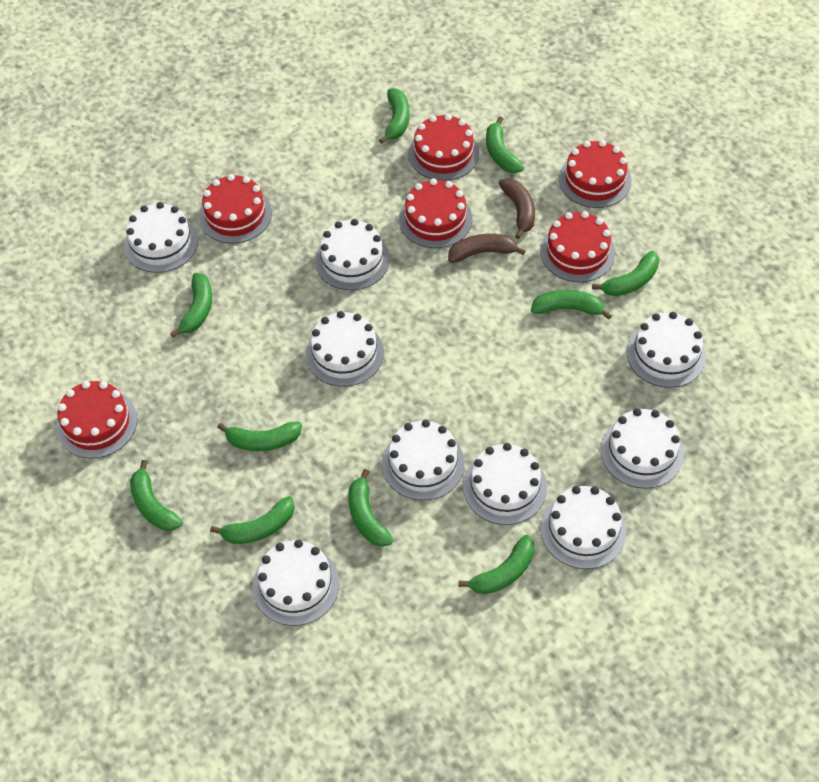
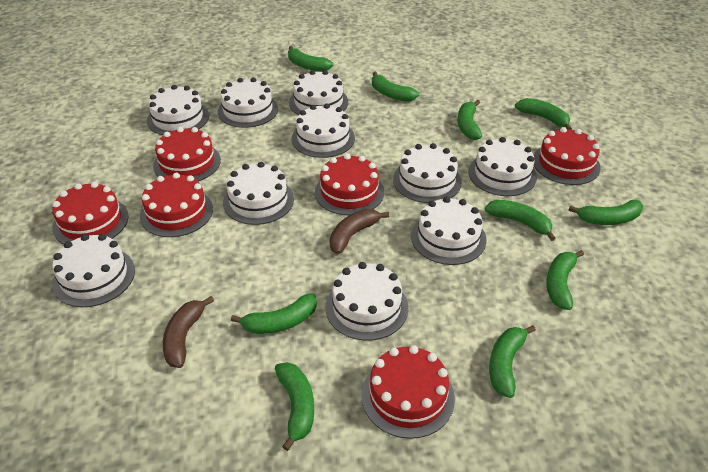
white cake: 9 -> 10

